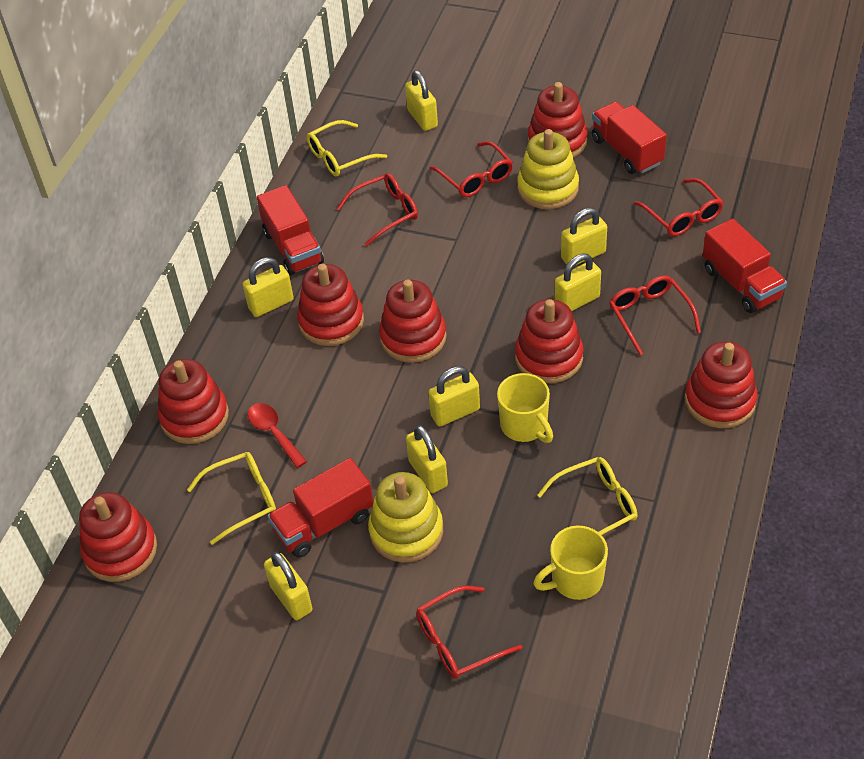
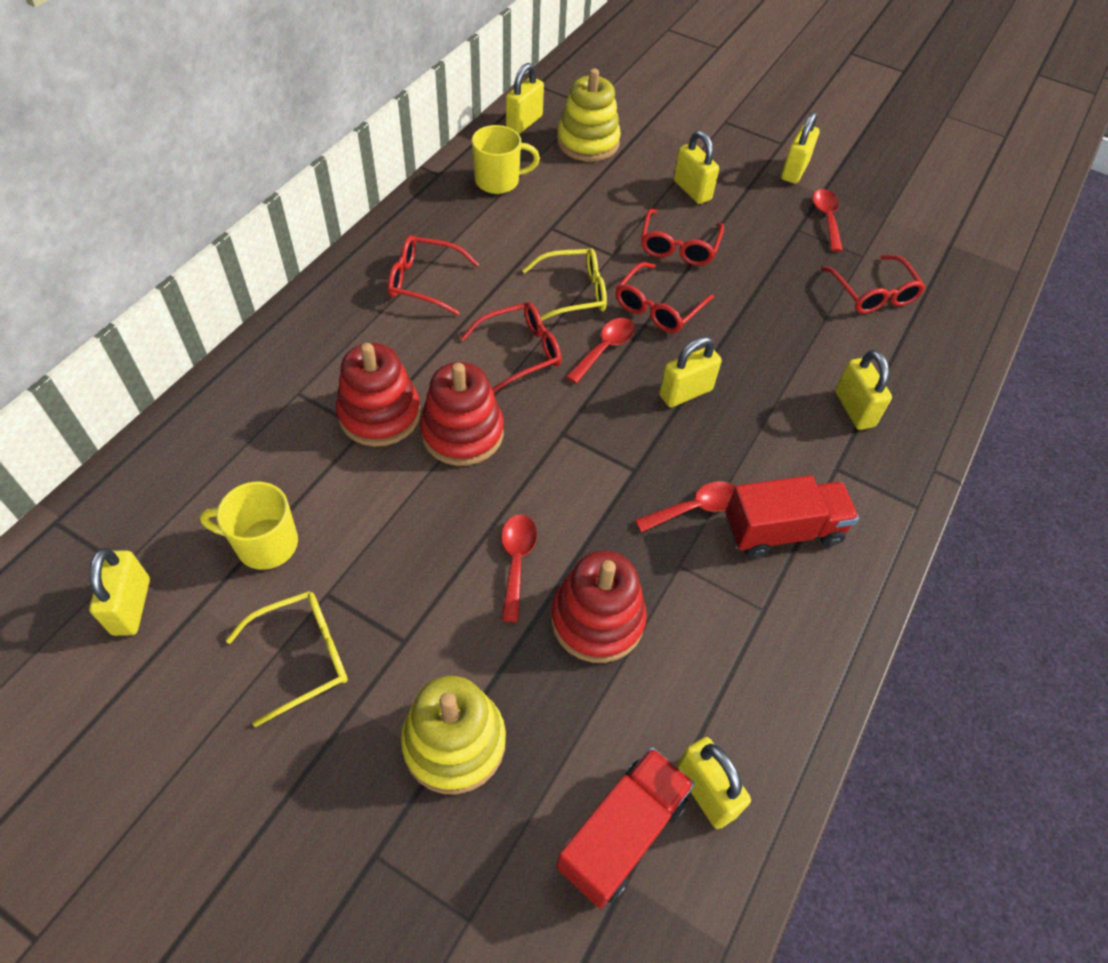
red spoon: 1 -> 4
red stacking toy: 7 -> 3
red truck: 4 -> 2
yellow glasses: 3 -> 2

